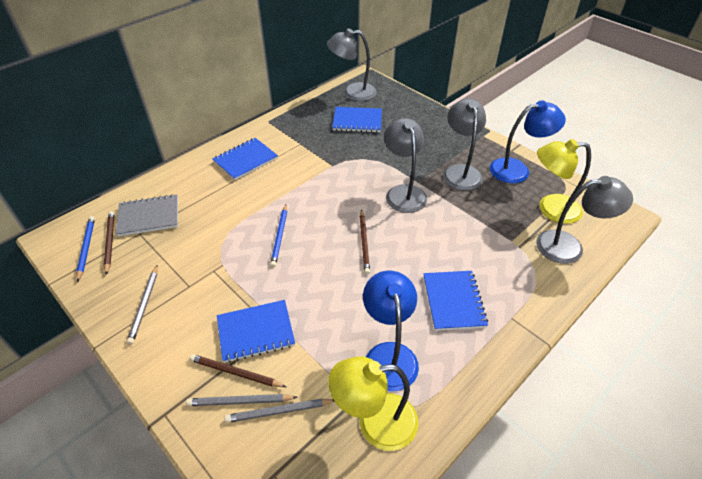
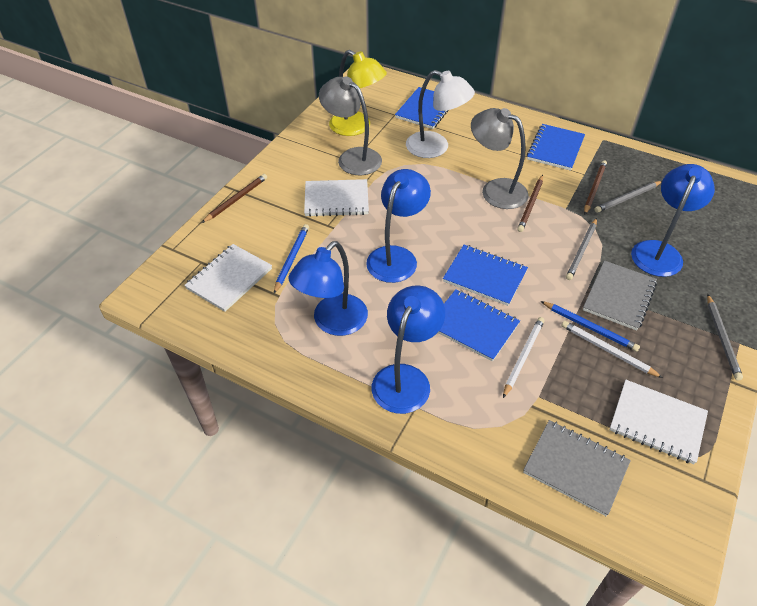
blue lamp: 2 -> 4
grey lamp: 4 -> 2
grey notebook: 1 -> 2
white lamp: 0 -> 1
white notebook: 0 -> 3
white pencil: 0 -> 2
yellow lamp: 2 -> 1

